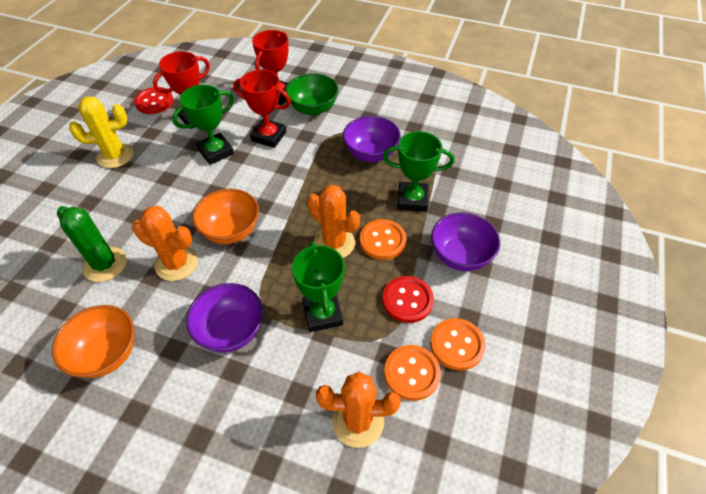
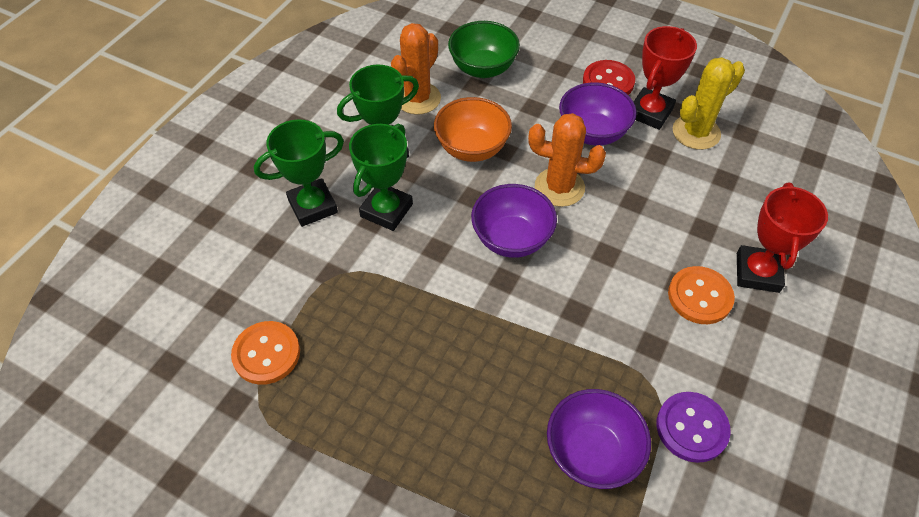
green cactus: 1 -> 0
orange bowl: 2 -> 1
orange button: 3 -> 2
orange cactus: 3 -> 2
purple button: 0 -> 1
red button: 2 -> 1
red trophy: 3 -> 2

